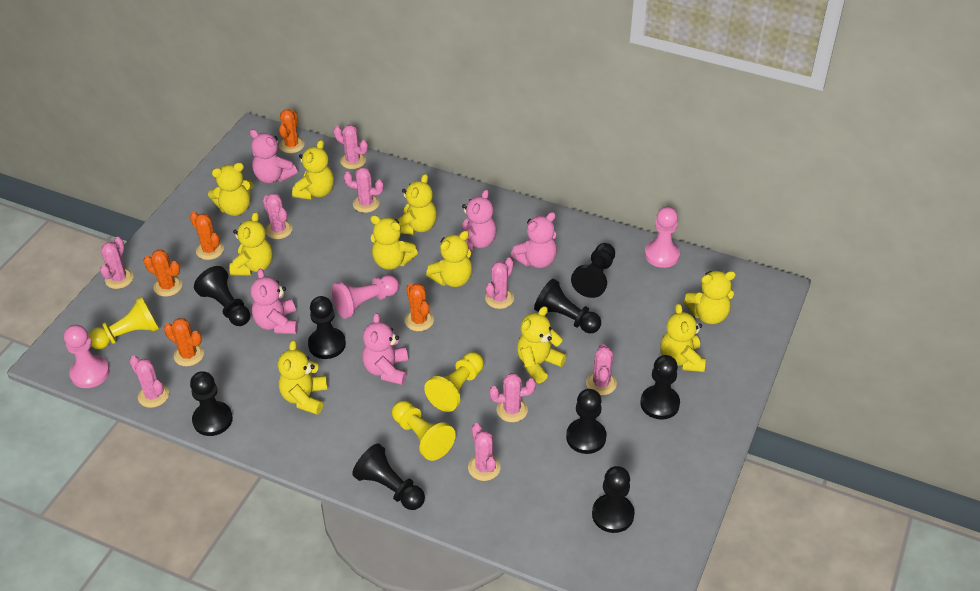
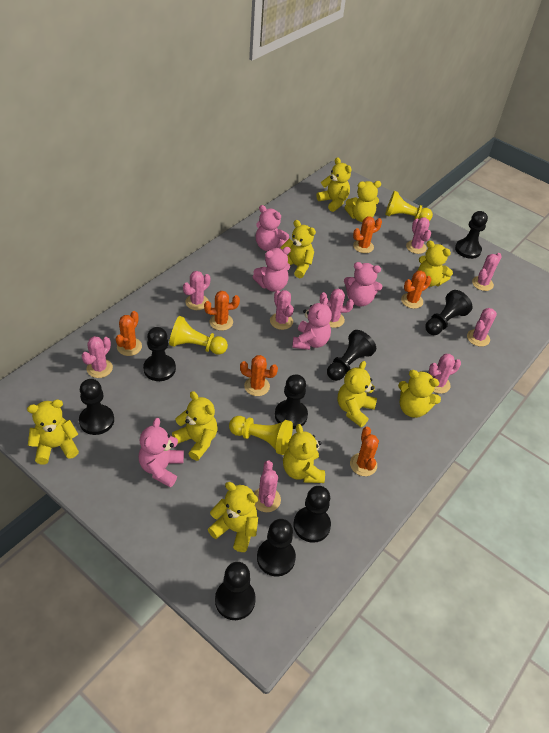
orange cactus: 5 -> 6
pink pawn: 3 -> 0

